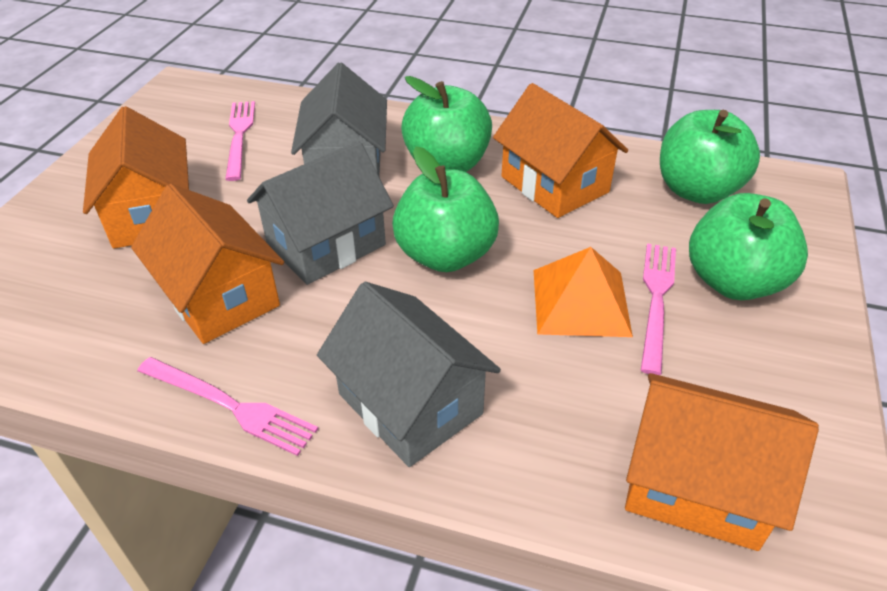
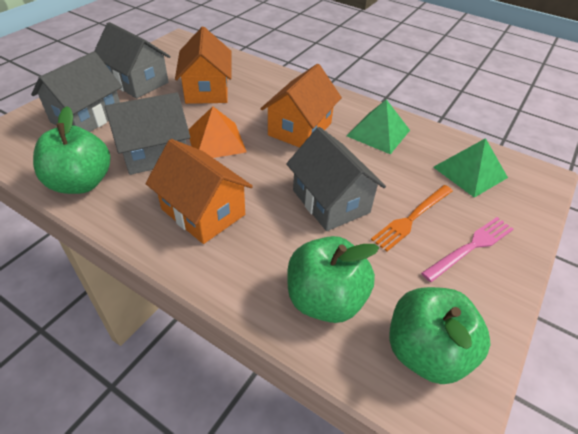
green apple: 4 -> 3
green pyramid: 0 -> 2
grey house: 3 -> 4
orange fork: 0 -> 1
orange house: 4 -> 3
pink fork: 3 -> 1

